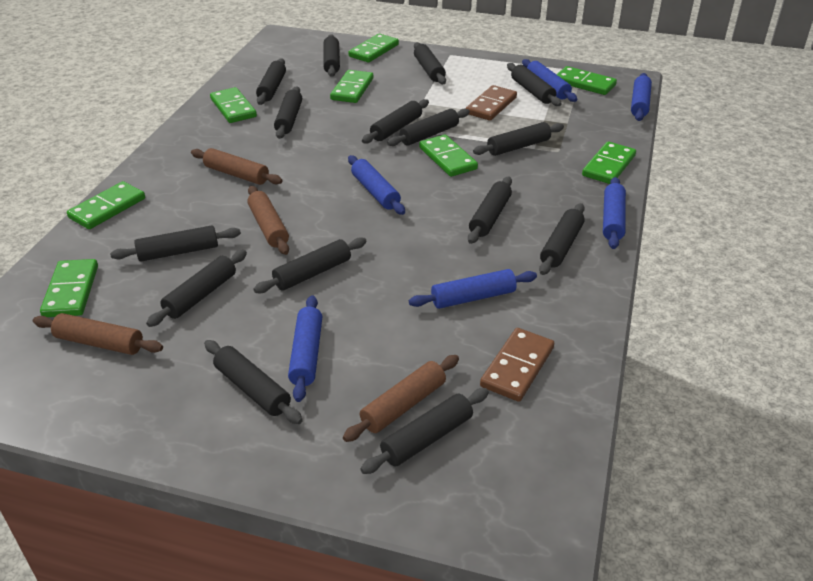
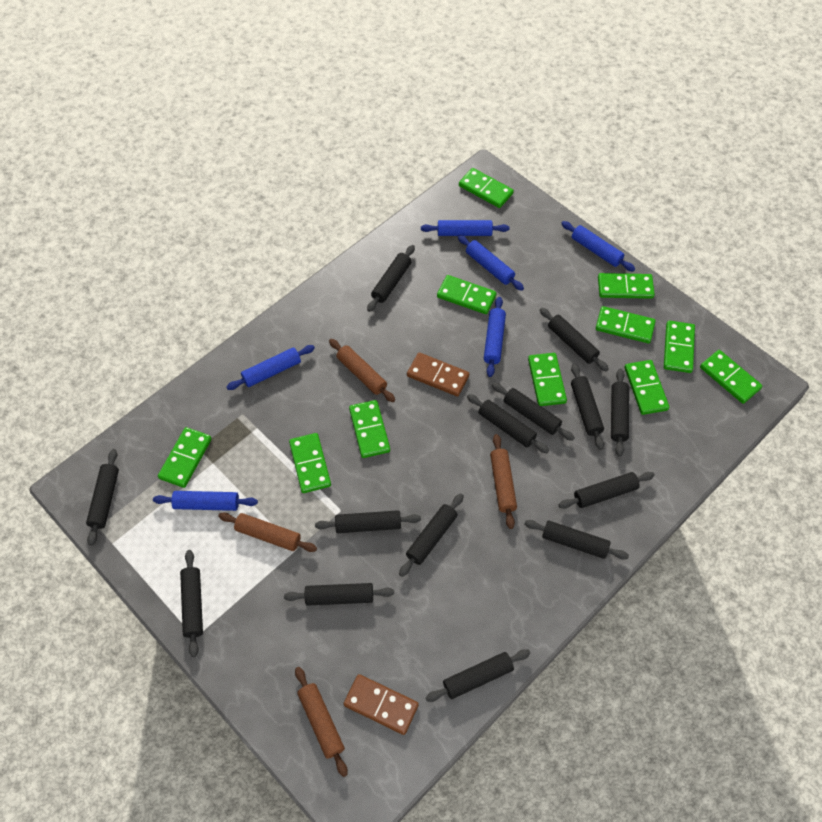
black rolling pin: 15 -> 14
green domino: 8 -> 11

